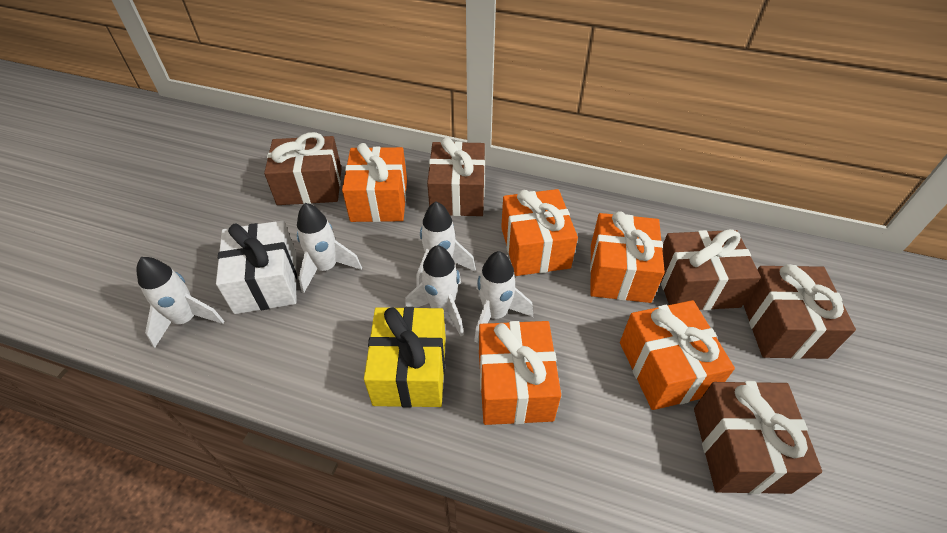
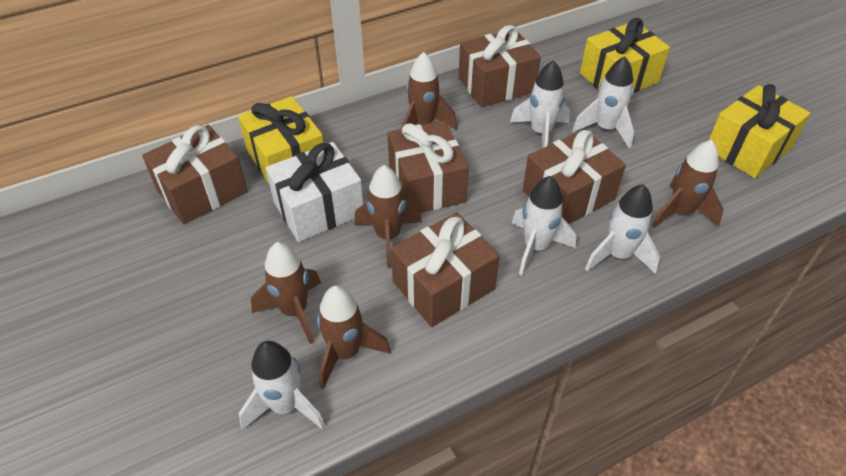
brown rocket: 0 -> 5
orange gift: 5 -> 0
yellow gift: 1 -> 3

